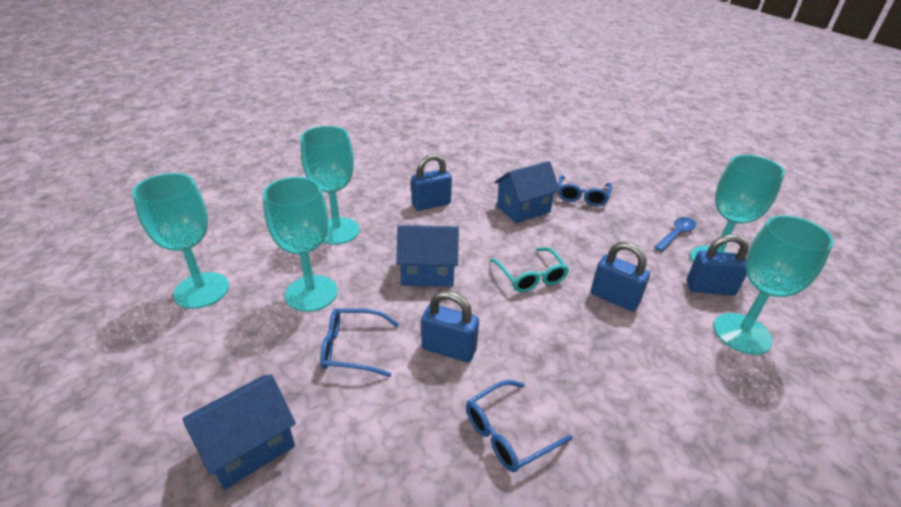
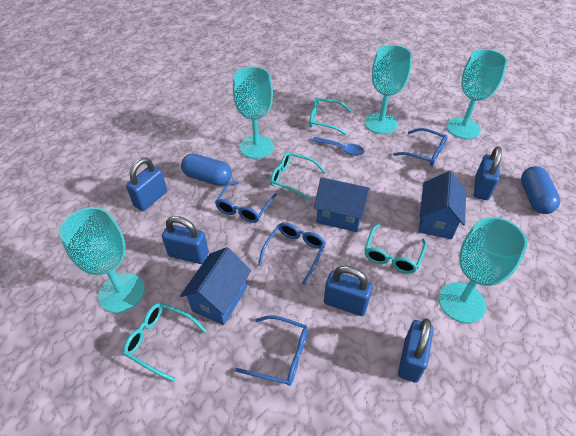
blue capsule: 0 -> 2
blue glasses: 3 -> 4
blue padlock: 4 -> 5
turquoise glasses: 1 -> 4

